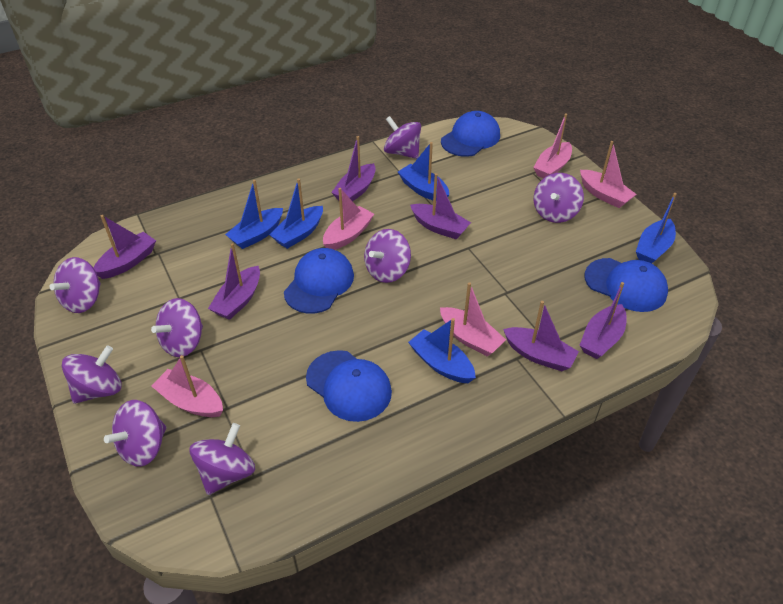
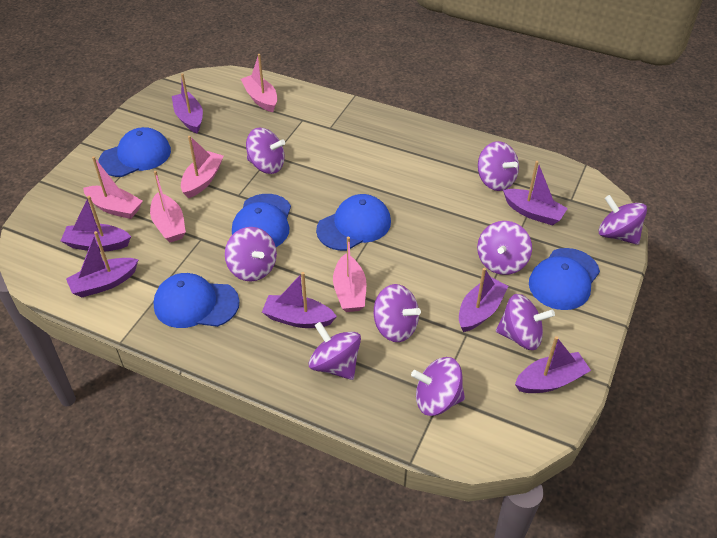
blue boat: 5 -> 0
blue cap: 4 -> 5
purple boat: 6 -> 7
purple spinning top: 8 -> 9

